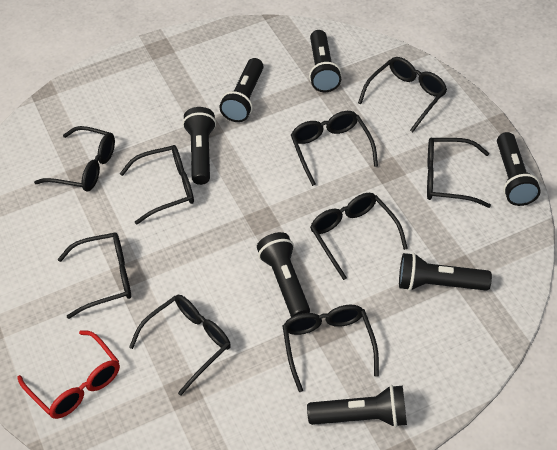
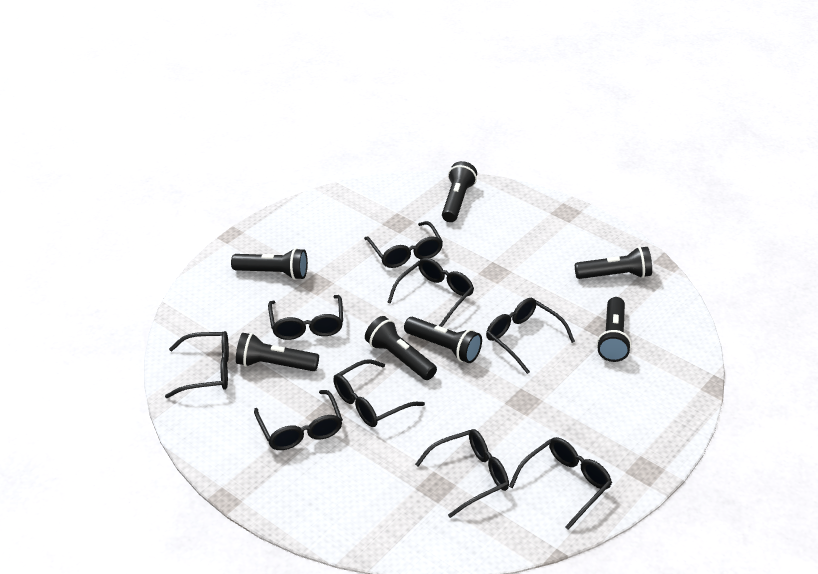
red glasses: 1 -> 0

